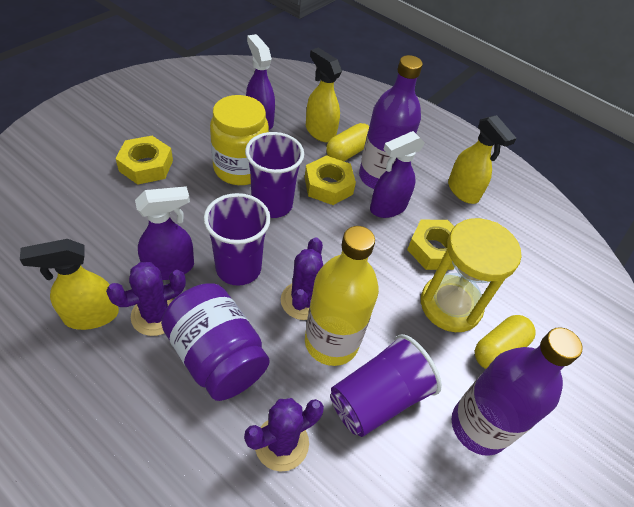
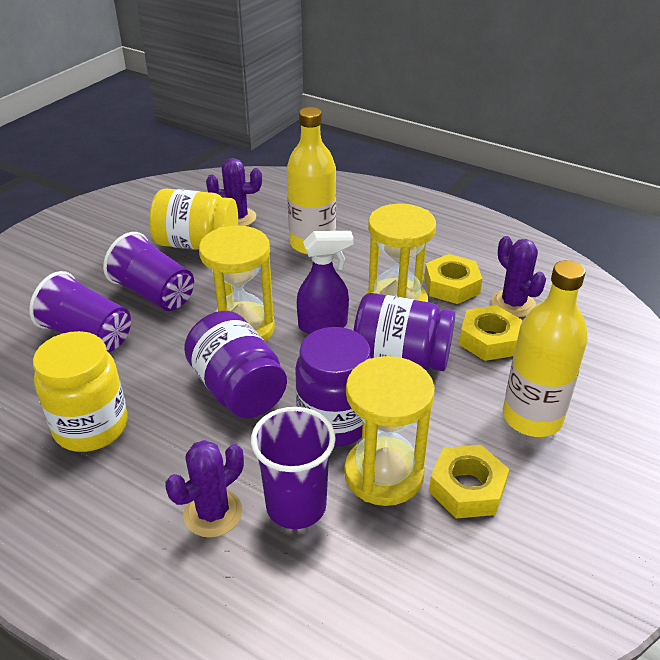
purple bottle: 2 -> 0
purple jar: 1 -> 3
purple spray bottle: 3 -> 1
yellow bottle: 1 -> 2
yellow capsule: 2 -> 0
yellow hourglass: 1 -> 3
yellow jar: 1 -> 2
yellow spray bottle: 3 -> 0

